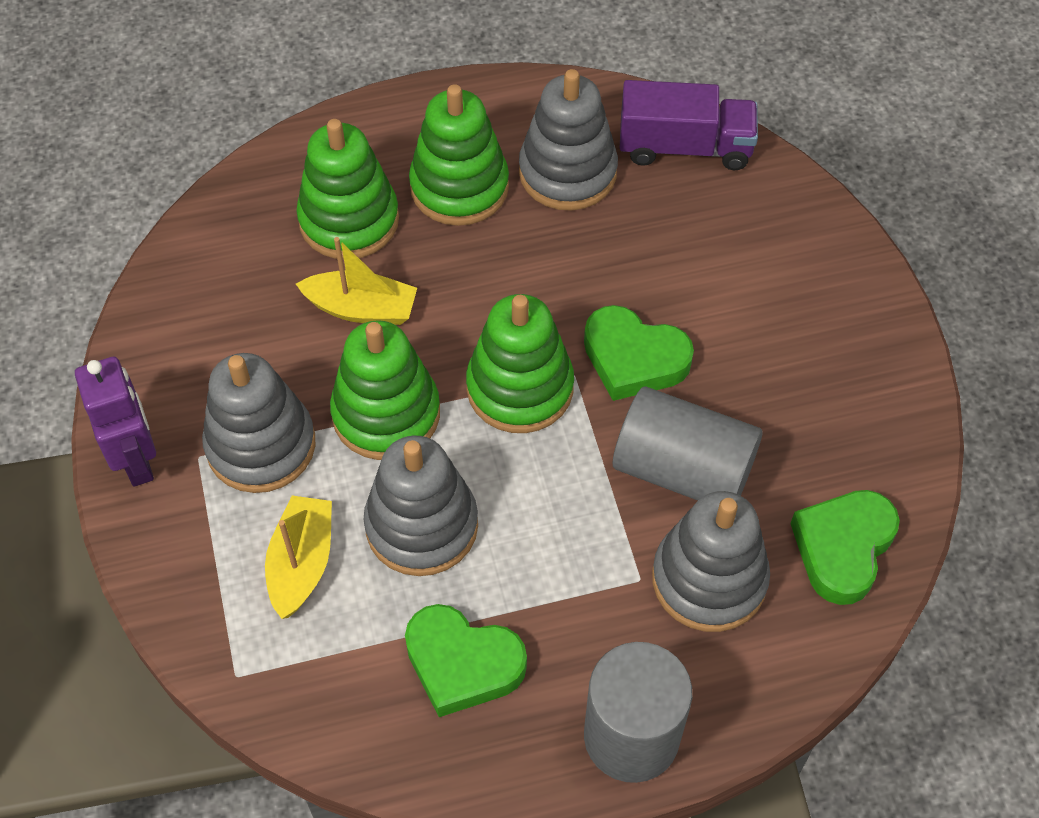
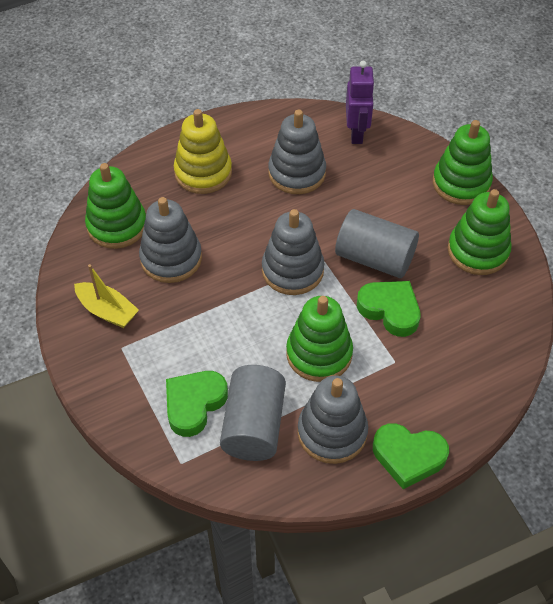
purple truck: 1 -> 0
yellow boat: 2 -> 1
yellow stacking toy: 0 -> 1

